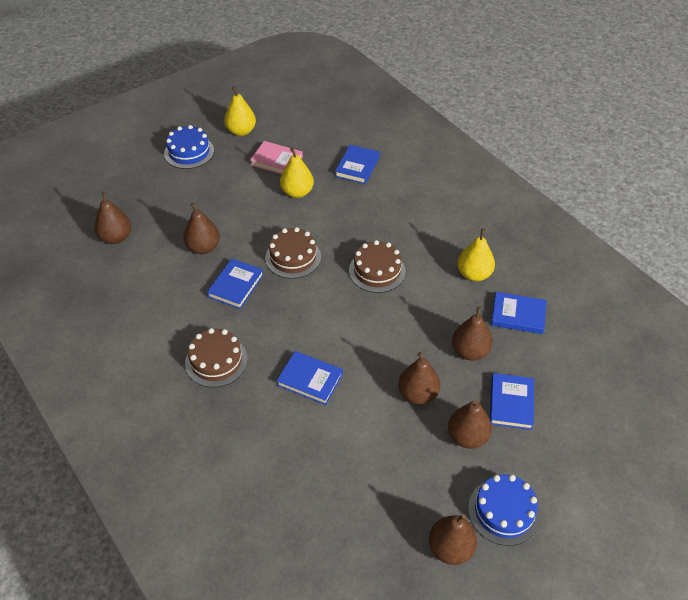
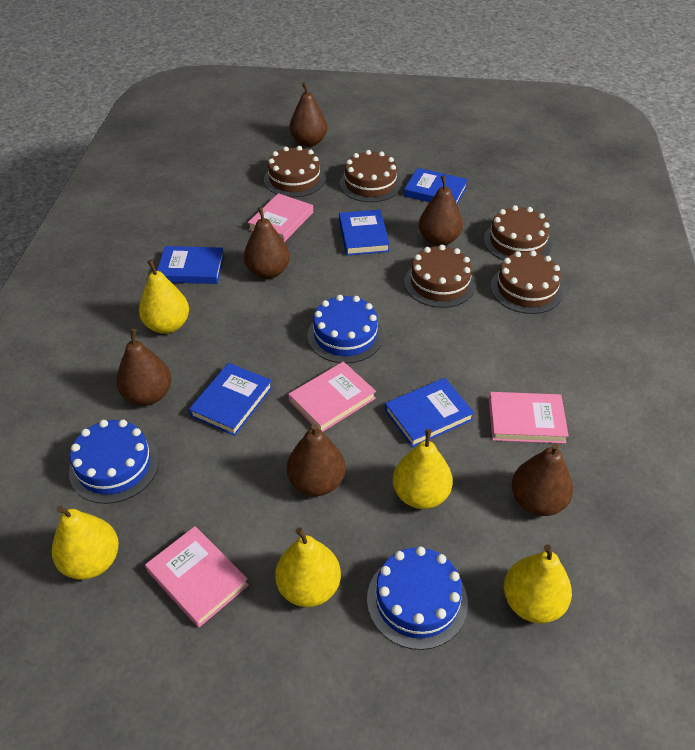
blue cake: 2 -> 3
brown cake: 3 -> 5
pink book: 1 -> 4
yellow pear: 3 -> 5

